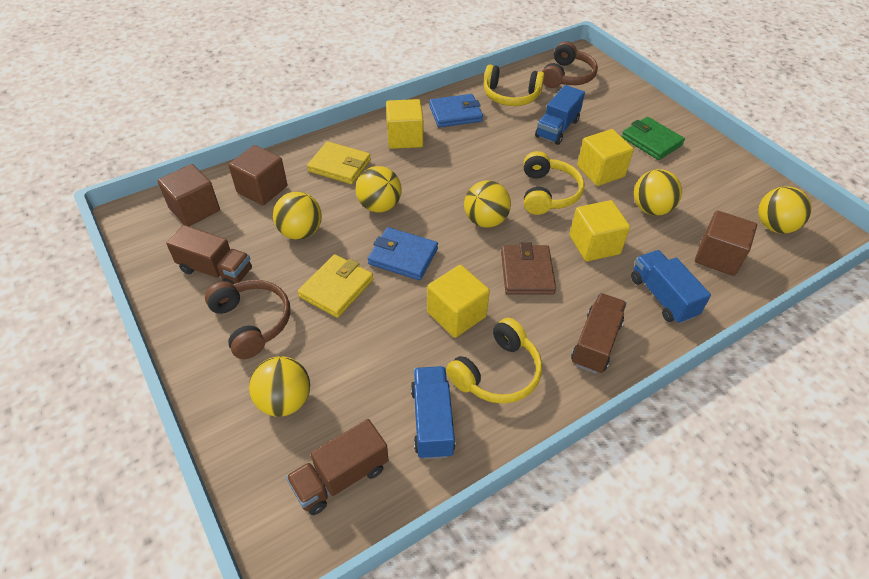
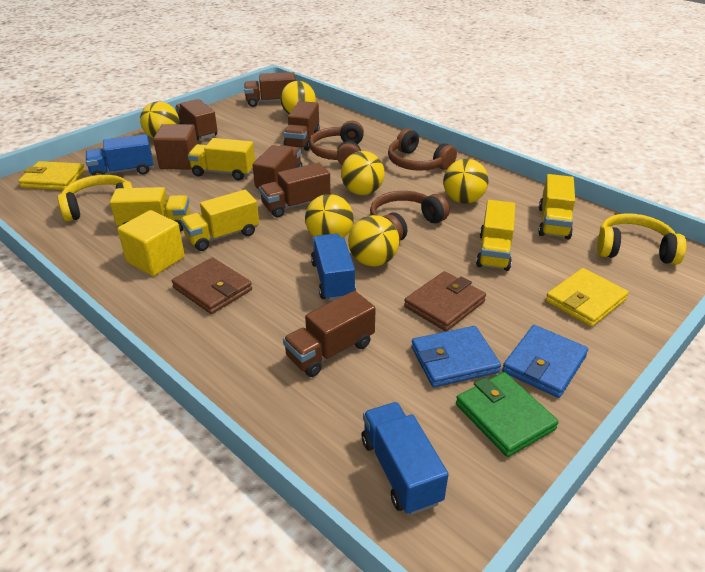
brown cube: 3 -> 1
brown headphones: 2 -> 3
brown truck: 3 -> 6
brown wallet: 1 -> 2
yellow cube: 4 -> 1
yellow headphones: 3 -> 2
yellow truck: 0 -> 5

